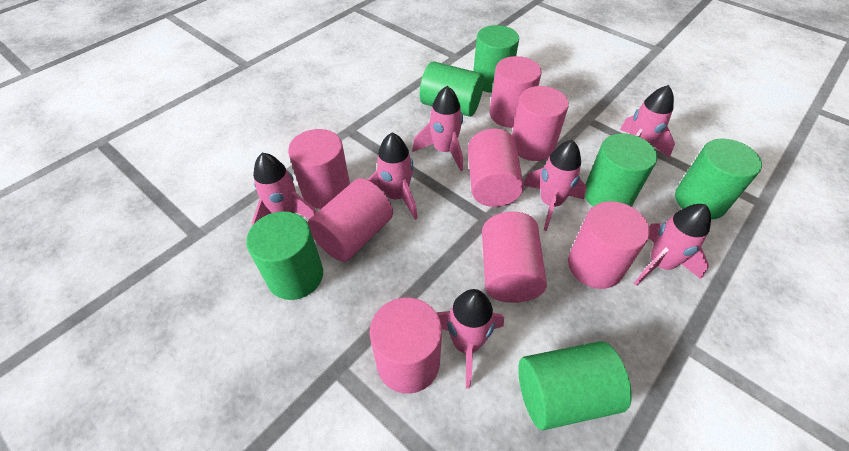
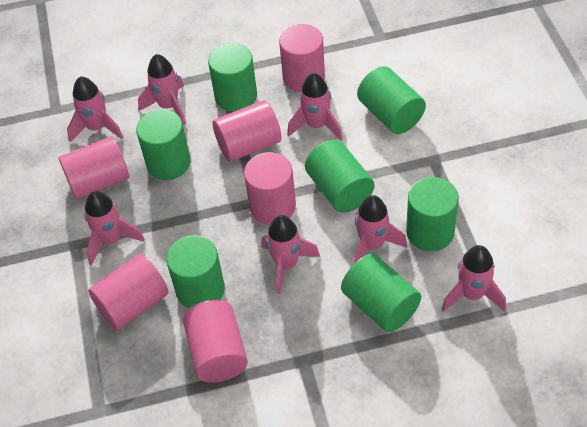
green cylinder: 6 -> 7
pink cylinder: 8 -> 6

